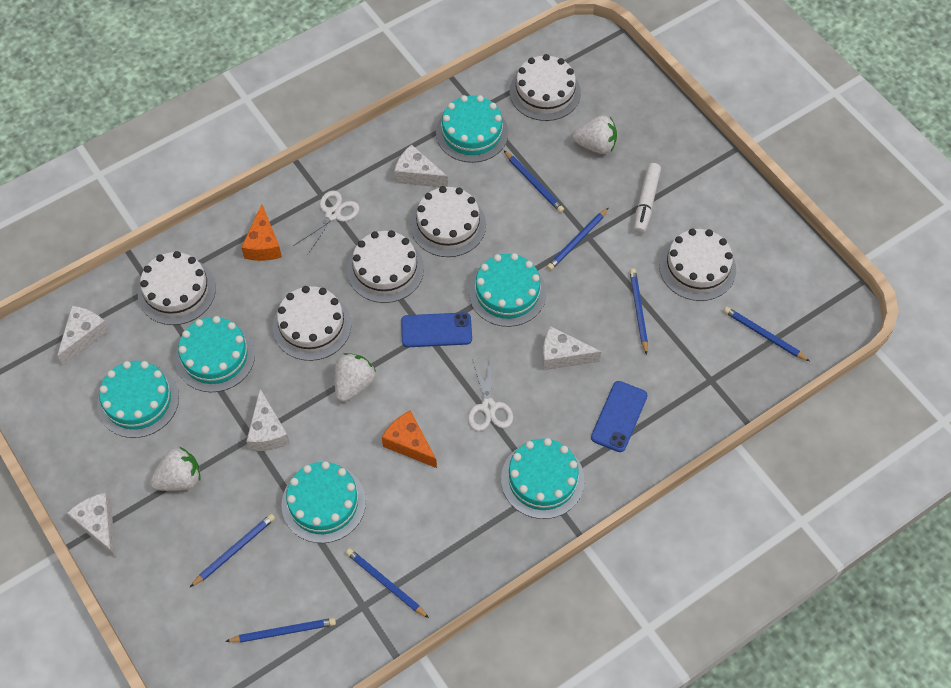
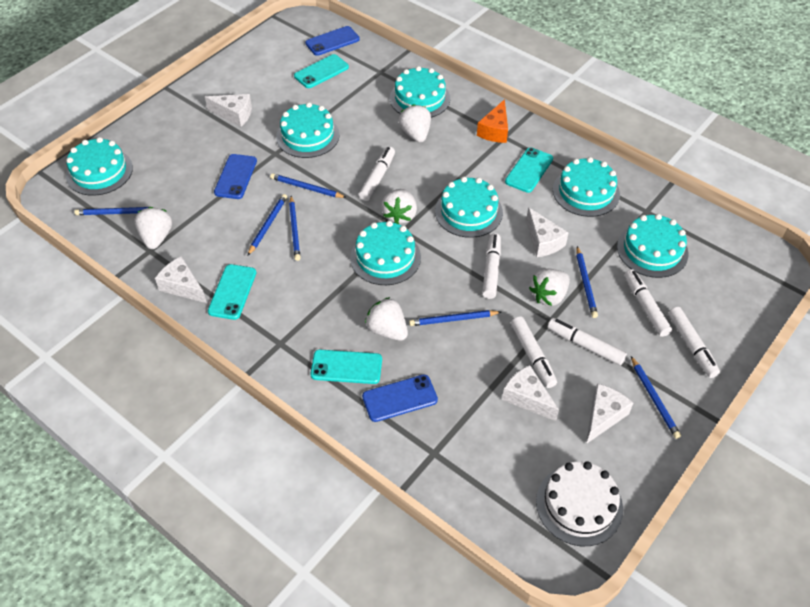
blue phone: 2 -> 3
orange cheese: 2 -> 1
turquoise cake: 6 -> 7
turquoise phone: 0 -> 4
white cake: 6 -> 1
white marker: 1 -> 6
white scissors: 2 -> 0
white strawberry: 3 -> 5

